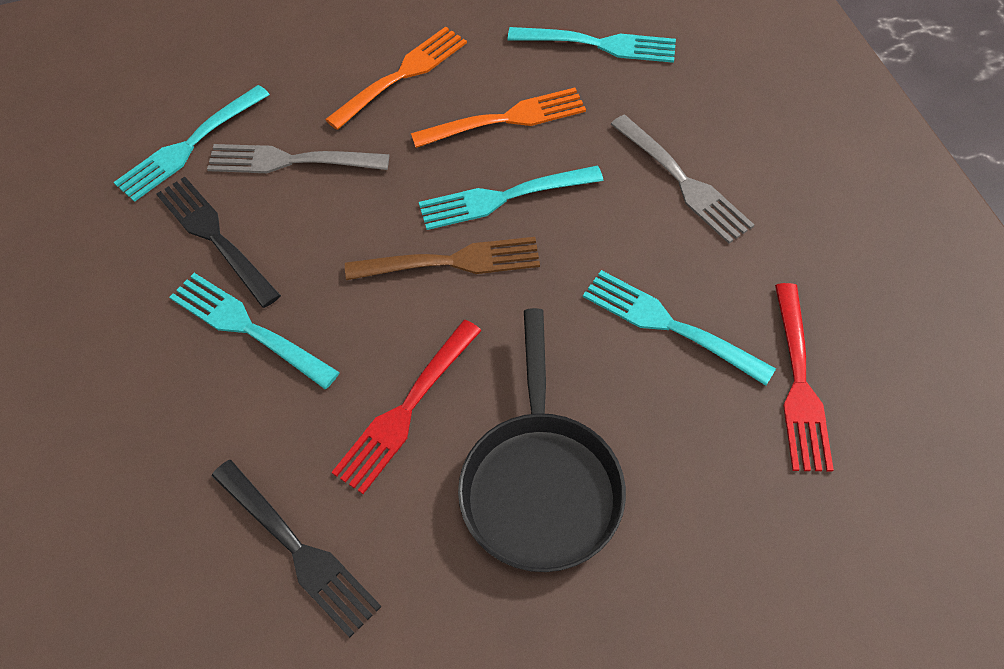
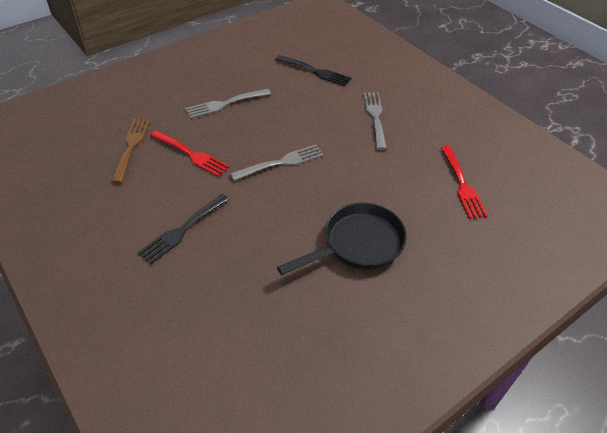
grey fork: 2 -> 3
orange fork: 2 -> 0
turquoise fork: 5 -> 0

